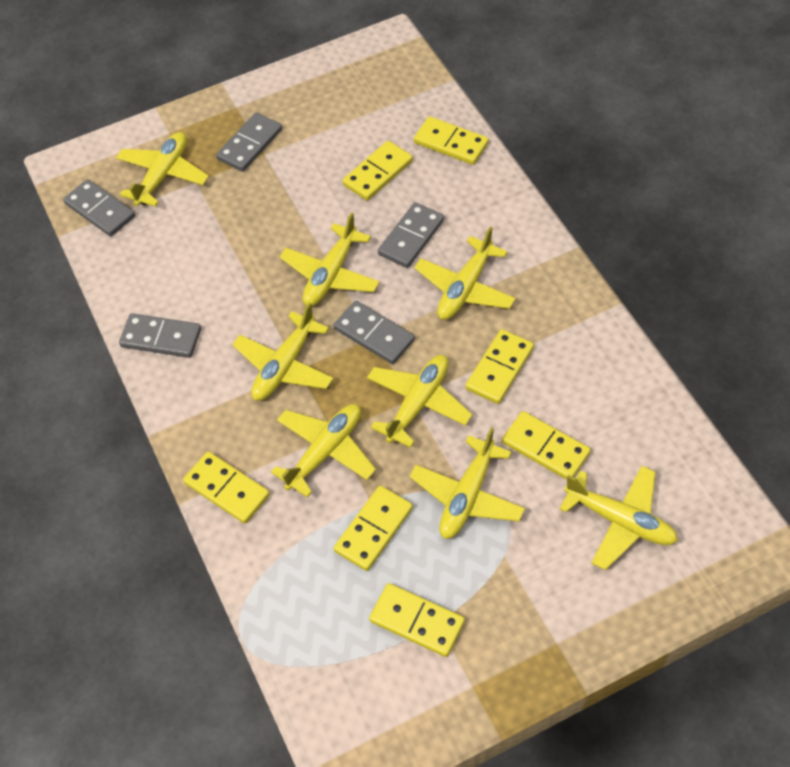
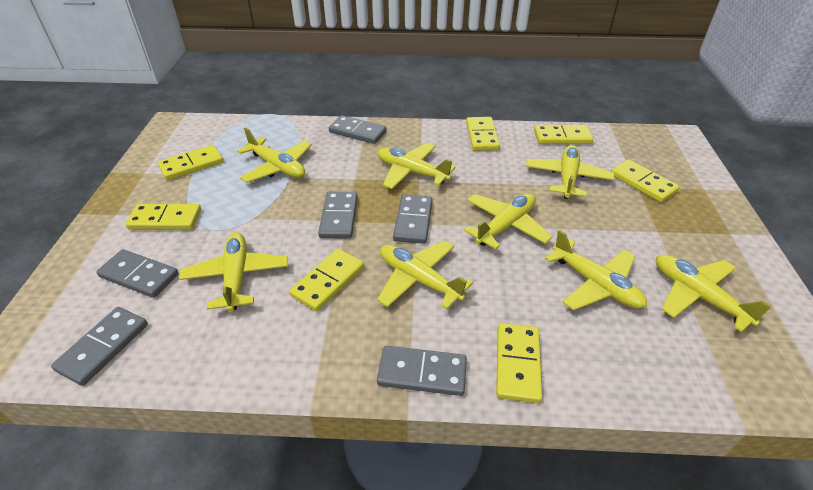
grey domino: 5 -> 6

